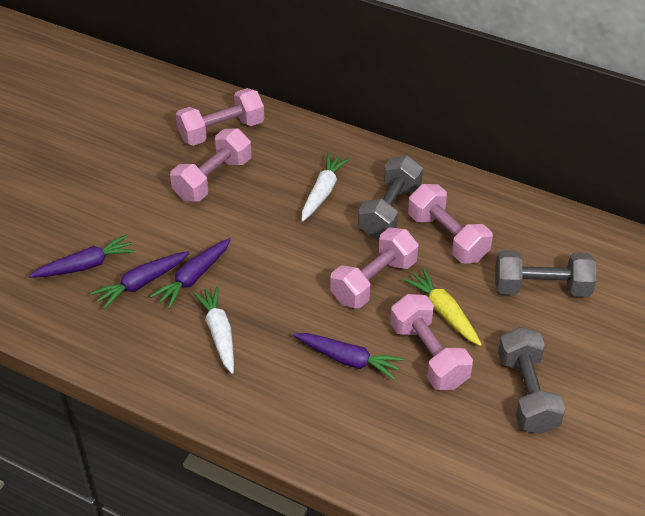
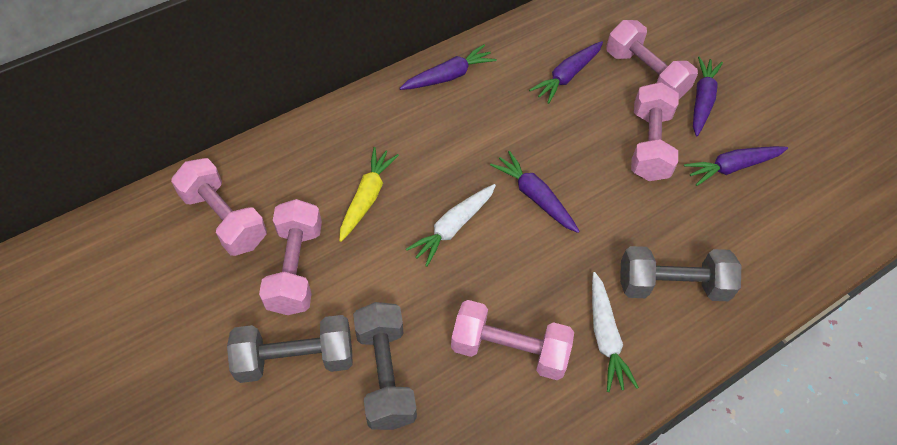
purple carrot: 4 -> 5

